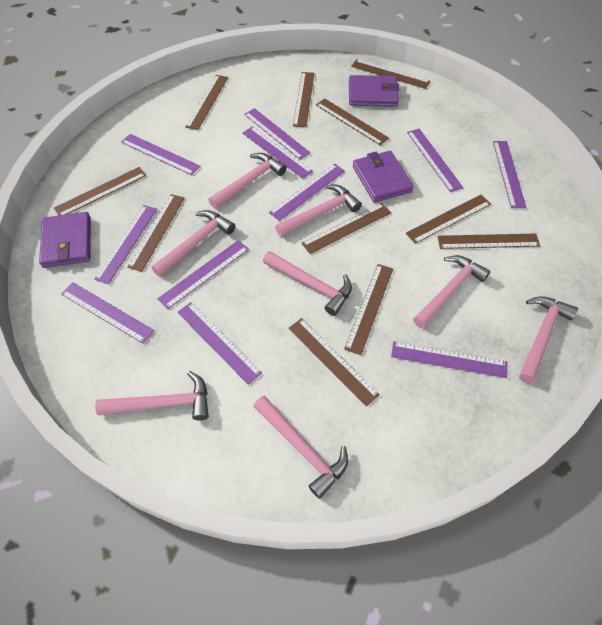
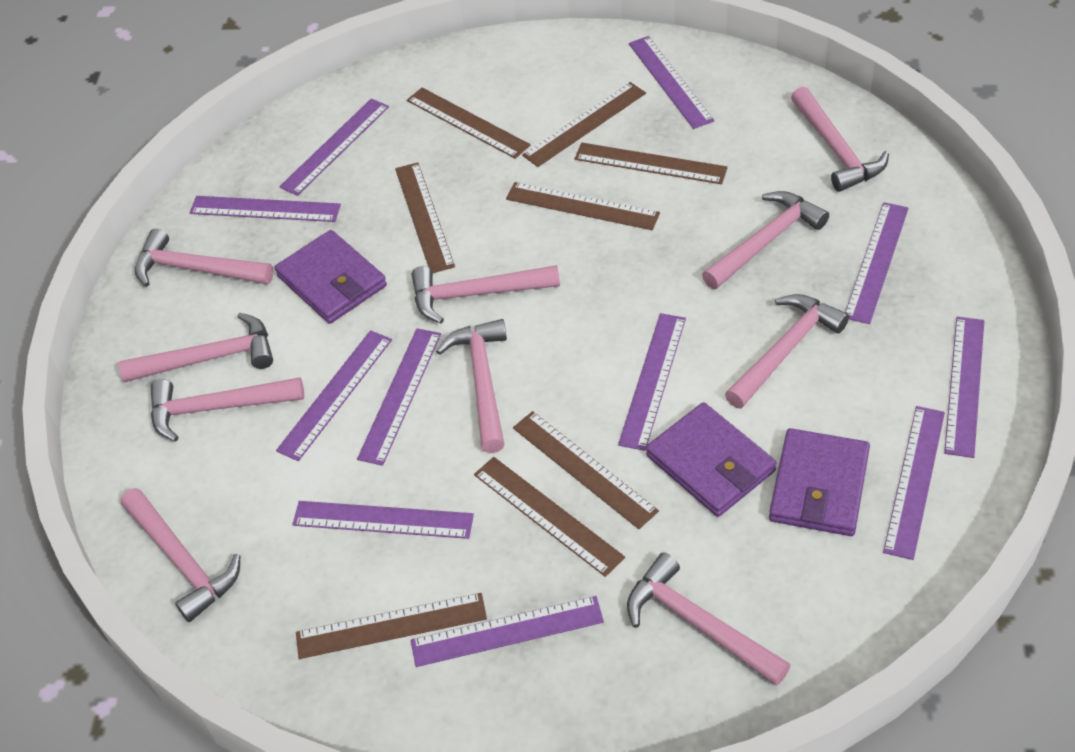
brown ruler: 11 -> 8
pink hammer: 8 -> 10

